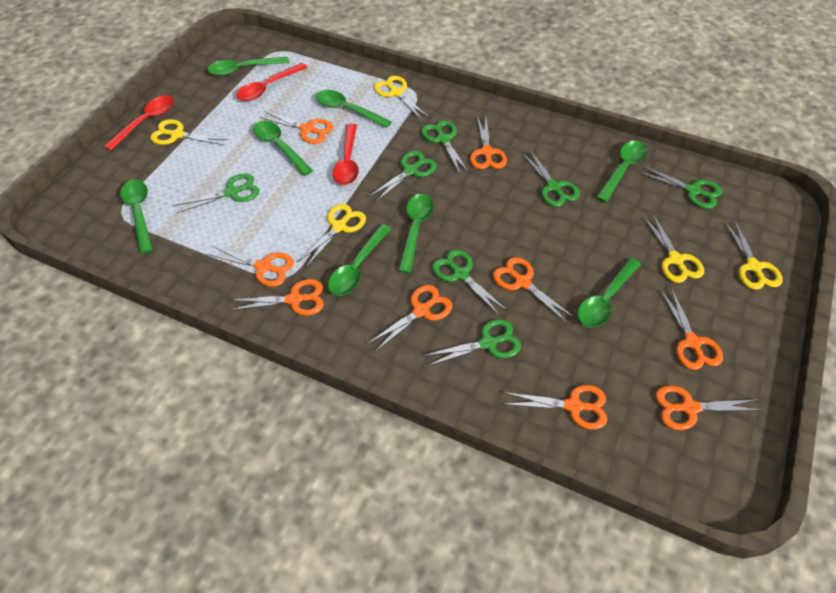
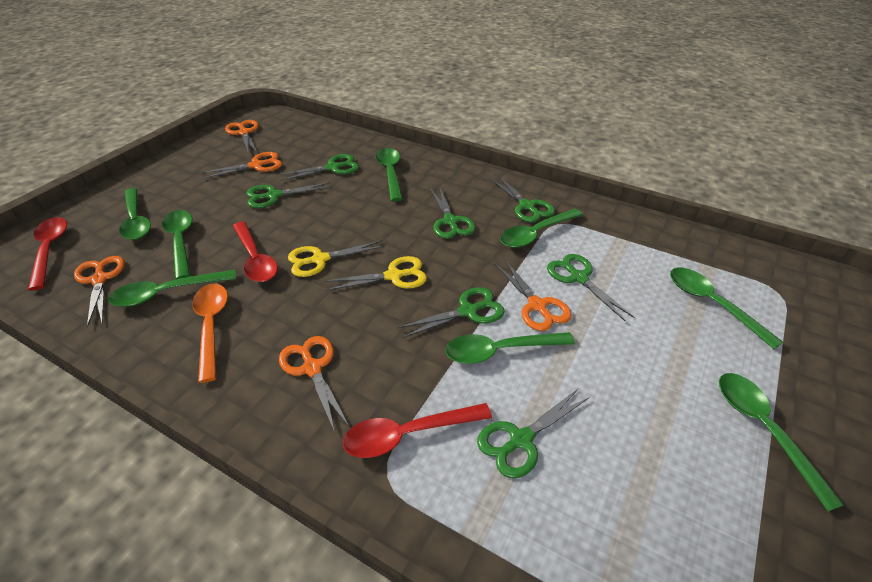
orange scissors: 9 -> 5
orange spoon: 0 -> 1
yellow scissors: 5 -> 2

